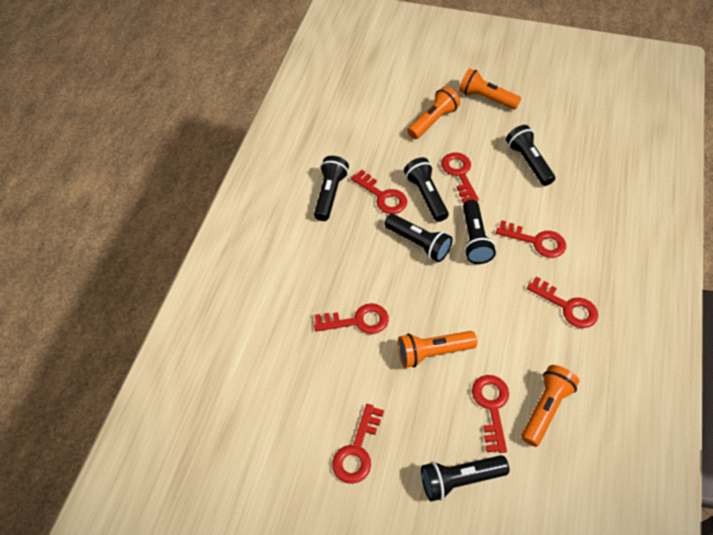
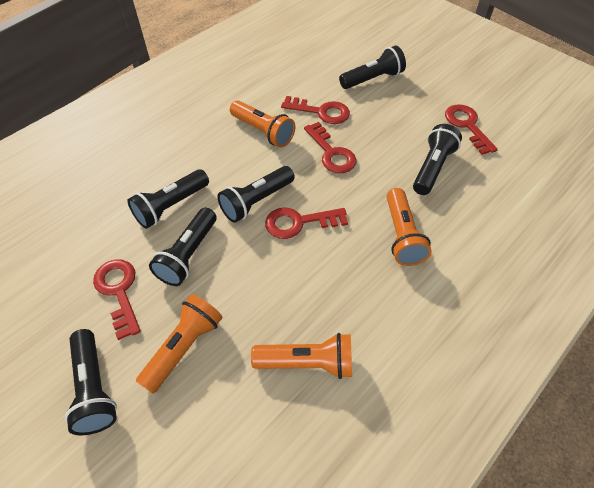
red key: 7 -> 5

